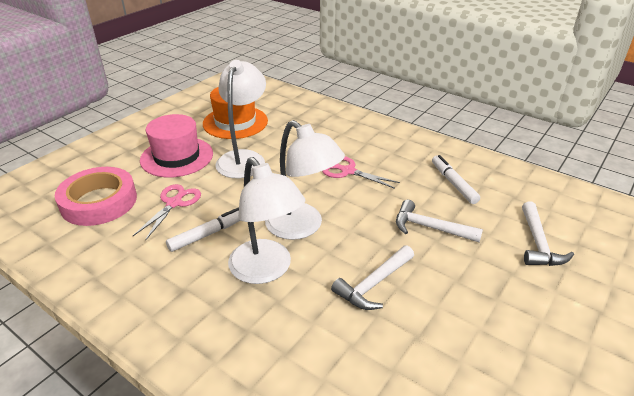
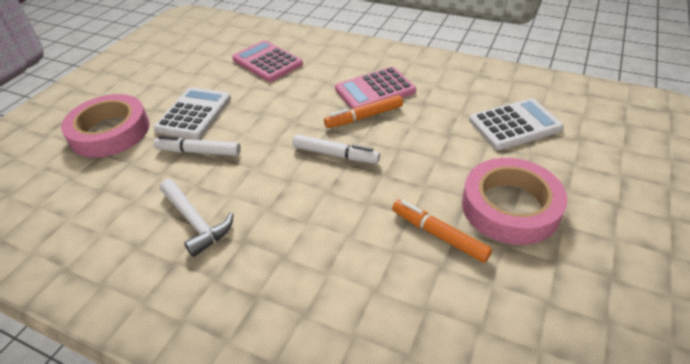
orange hat: 1 -> 0
orange marker: 0 -> 2
pink calculator: 0 -> 2
pink hat: 1 -> 0
pink scissors: 2 -> 0
pink tape: 1 -> 2
white calculator: 0 -> 2
white hammer: 3 -> 1
white lamp: 3 -> 0

